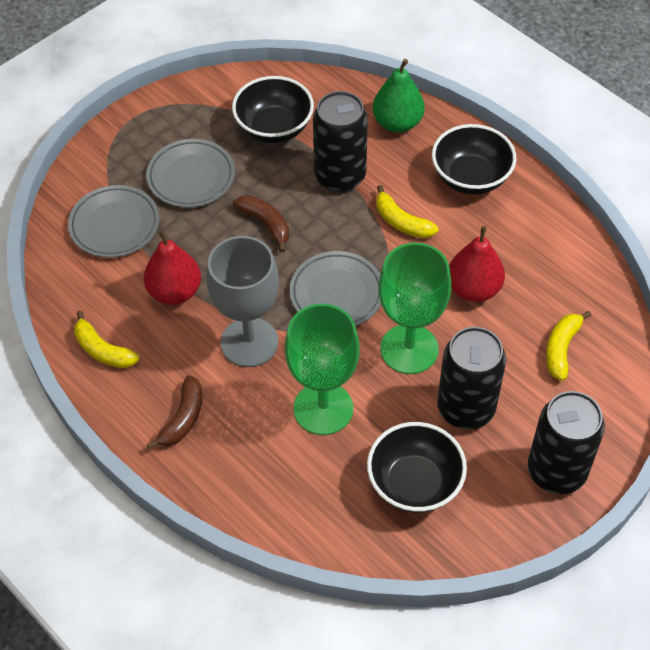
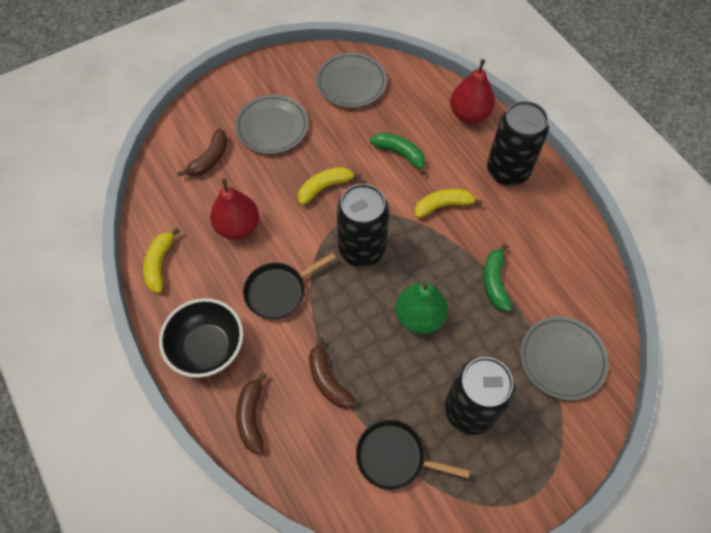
black bowl: 3 -> 1
black pan: 0 -> 2
brown banana: 2 -> 3
green banana: 0 -> 2
green goblet: 2 -> 0
grey goblet: 1 -> 0

